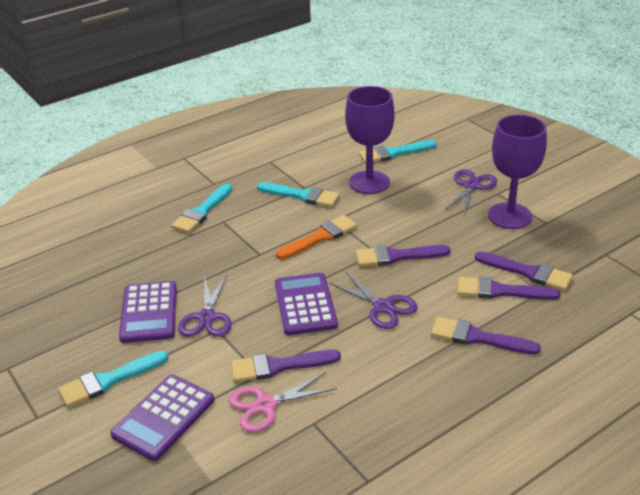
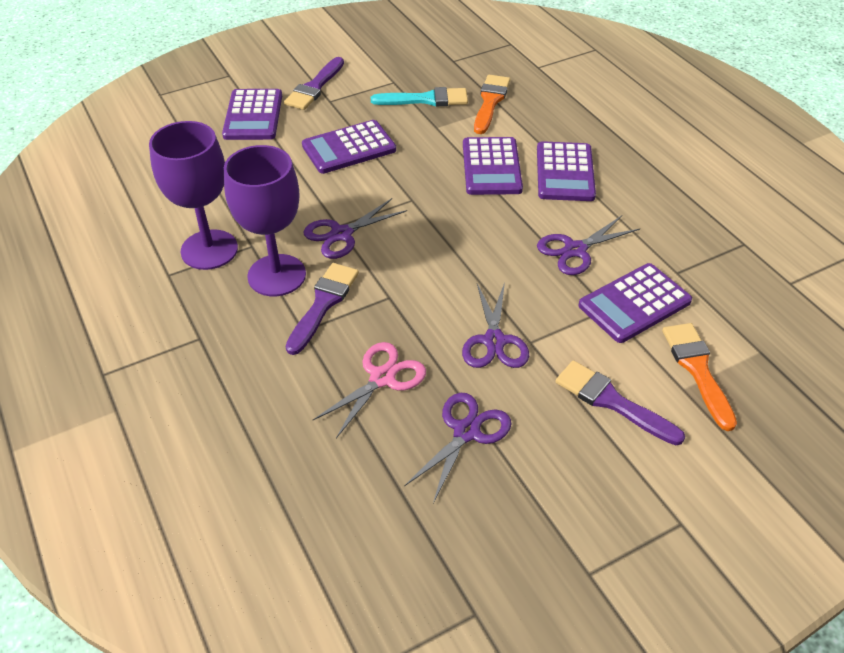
orange brush: 1 -> 2
purple brush: 5 -> 3
purple calculator: 3 -> 5
purple scissors: 3 -> 4
turquoise brush: 4 -> 1

